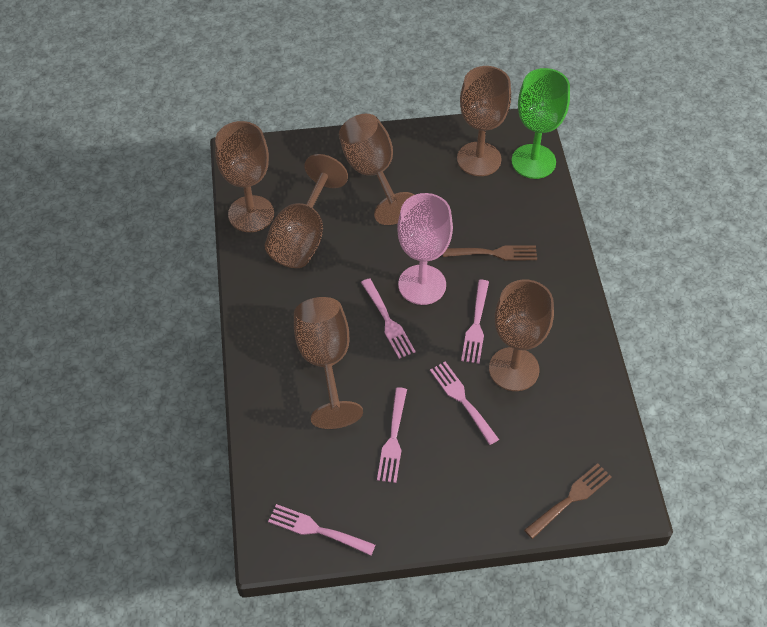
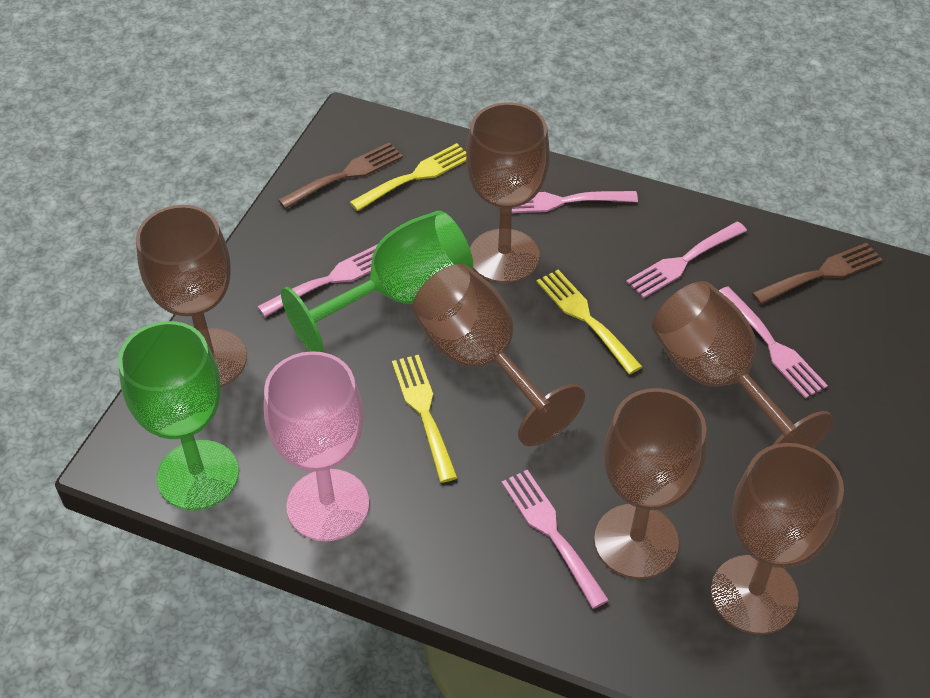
green goblet: 1 -> 2
yellow fork: 0 -> 3

